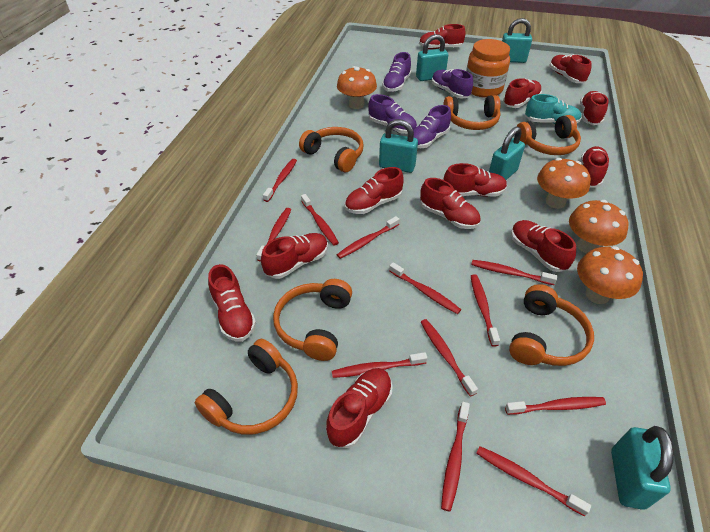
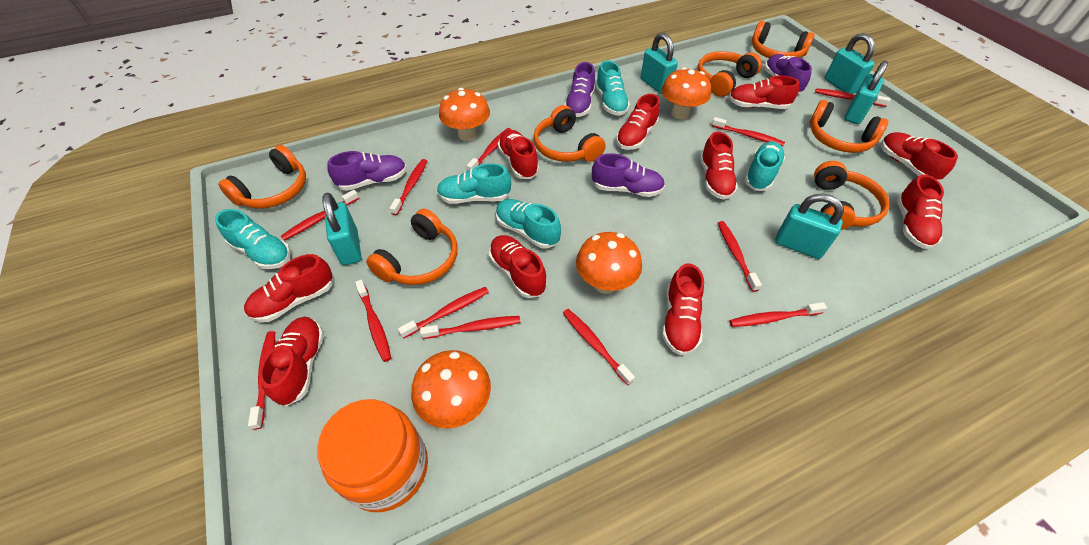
orange headphones: 6 -> 7
red shoe: 12 -> 10
turquoise shoe: 1 -> 5

